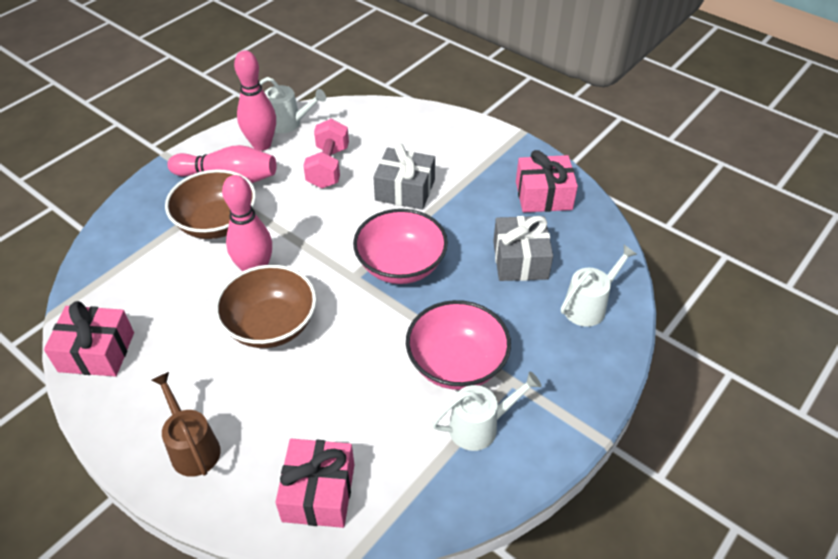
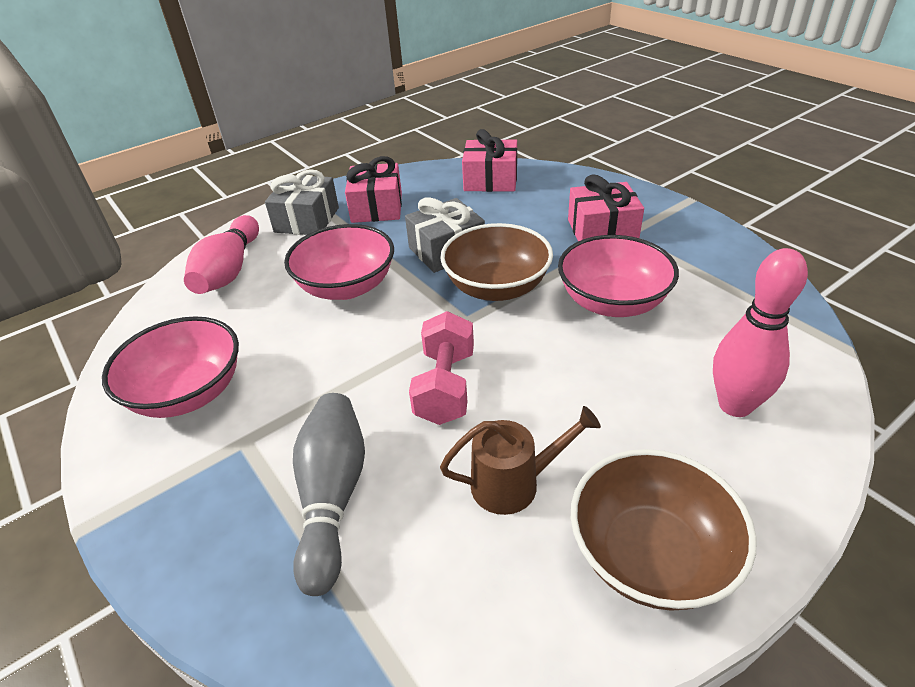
grey bowling pin: 0 -> 1
pink bowl: 2 -> 3
pink bowling pin: 3 -> 2
white watering can: 3 -> 0

